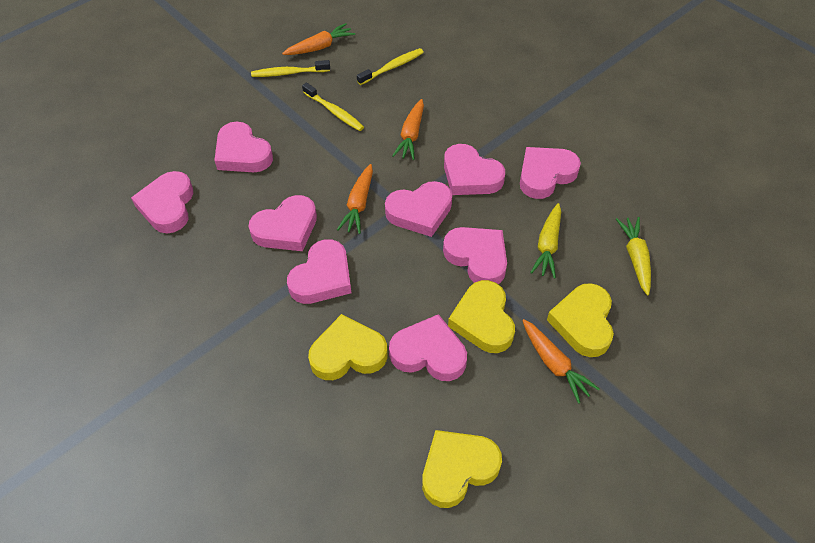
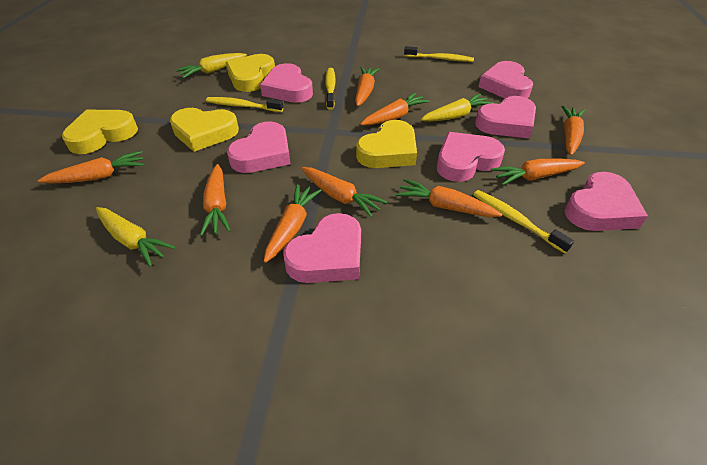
orange carrot: 4 -> 9
pink heart: 9 -> 7
yellow carrot: 2 -> 3
yellow toothbrush: 3 -> 4

